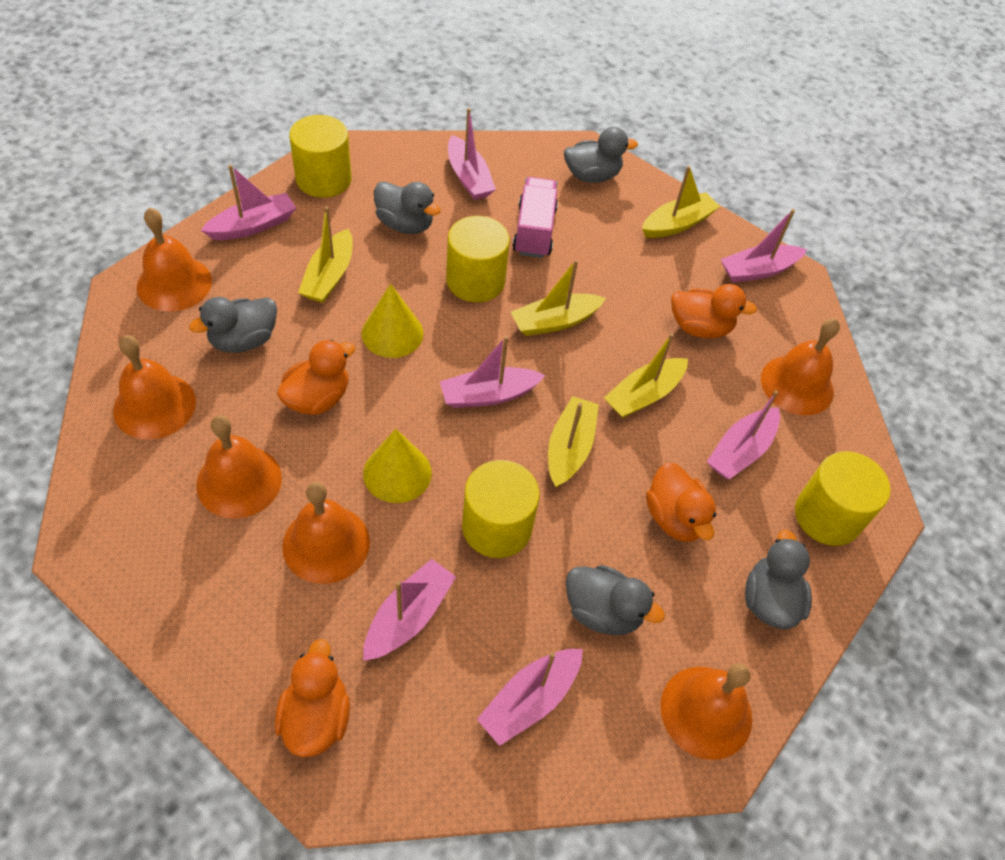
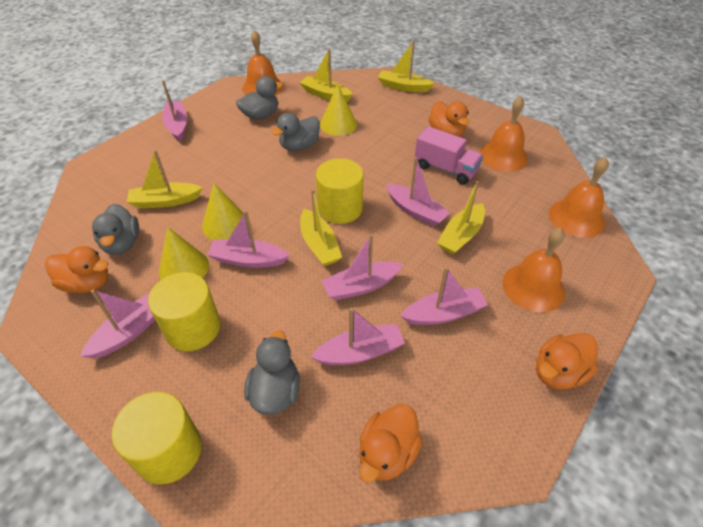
grey duck: 5 -> 4
orange bell: 6 -> 4
yellow cone: 2 -> 3
yellow cylinder: 4 -> 3

